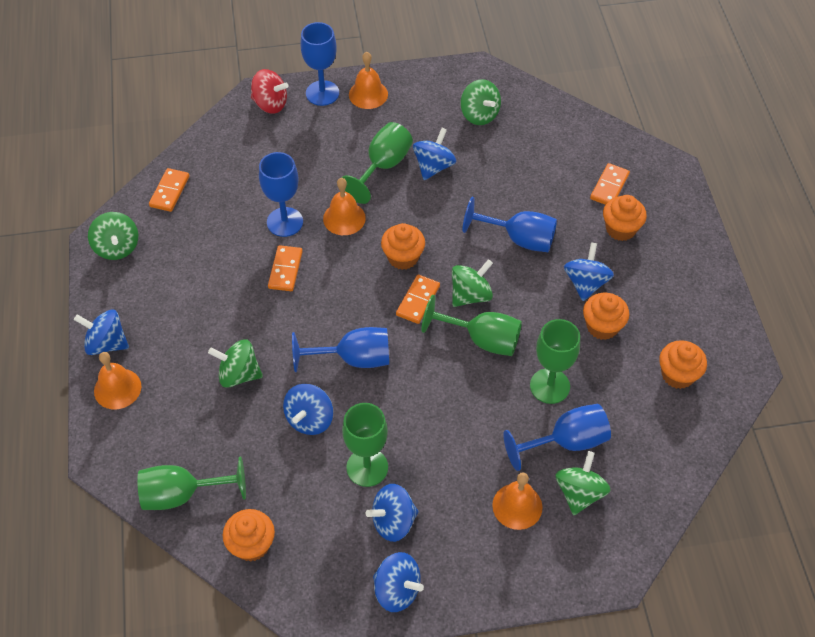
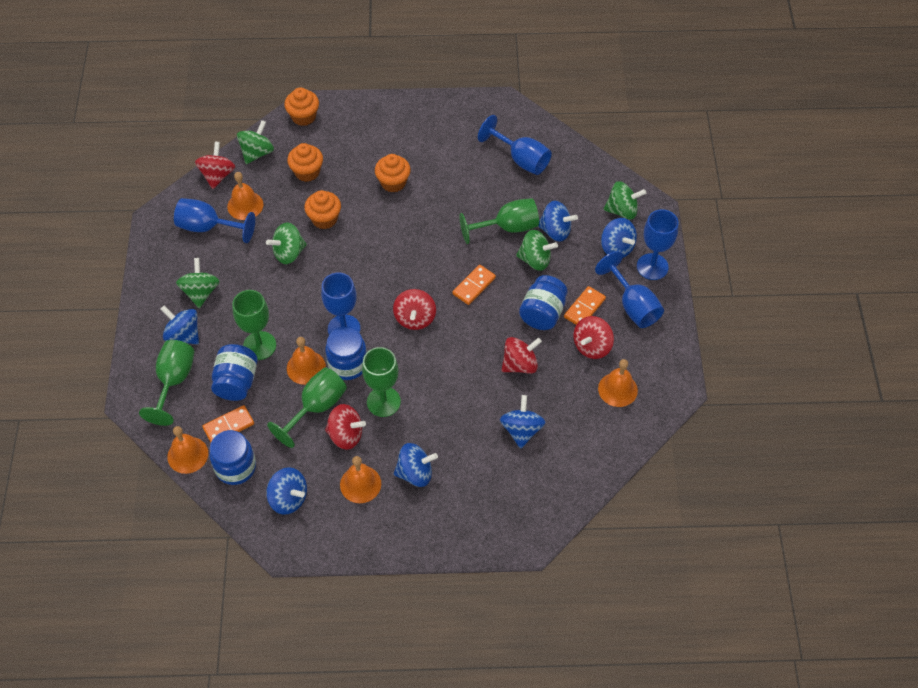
blue jar: 0 -> 4
orange bell: 4 -> 5
orange cupcake: 5 -> 4
orange domino: 4 -> 3
red spinning top: 1 -> 5

